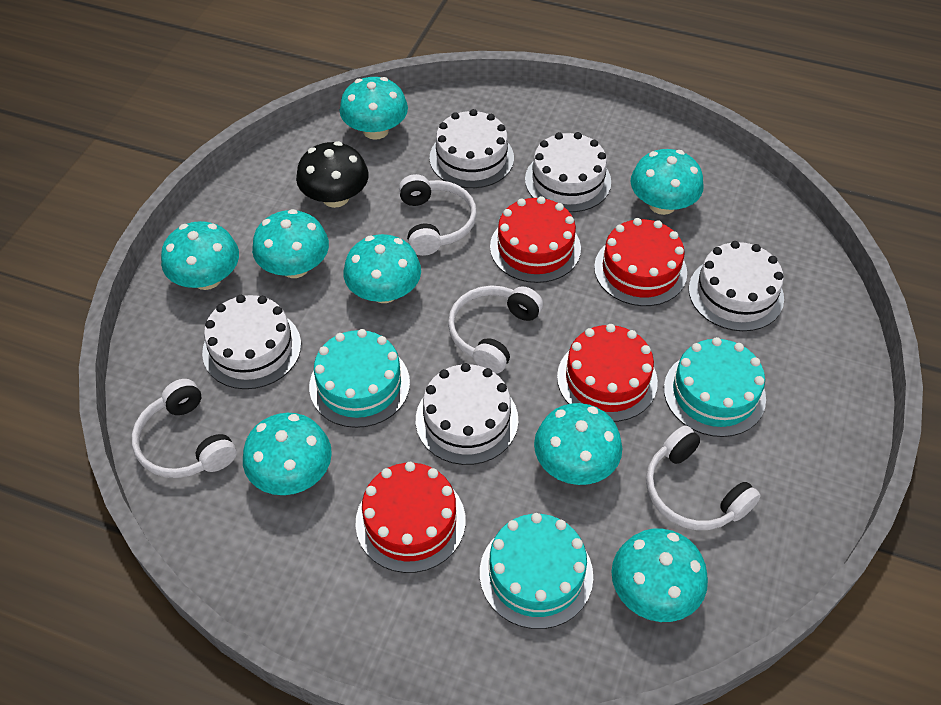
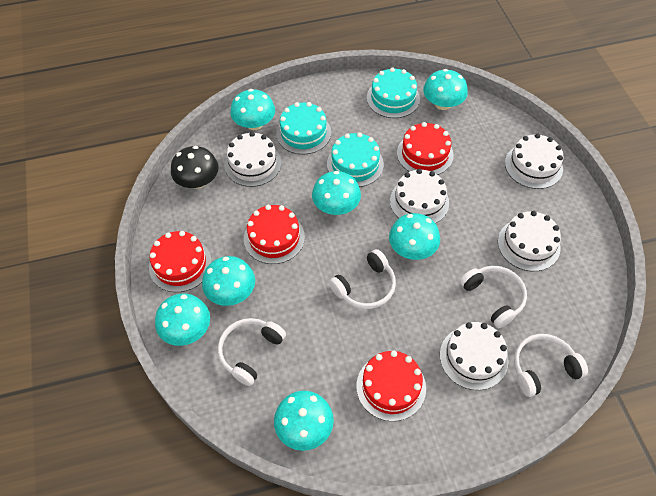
turquoise mushroom: 8 -> 7

